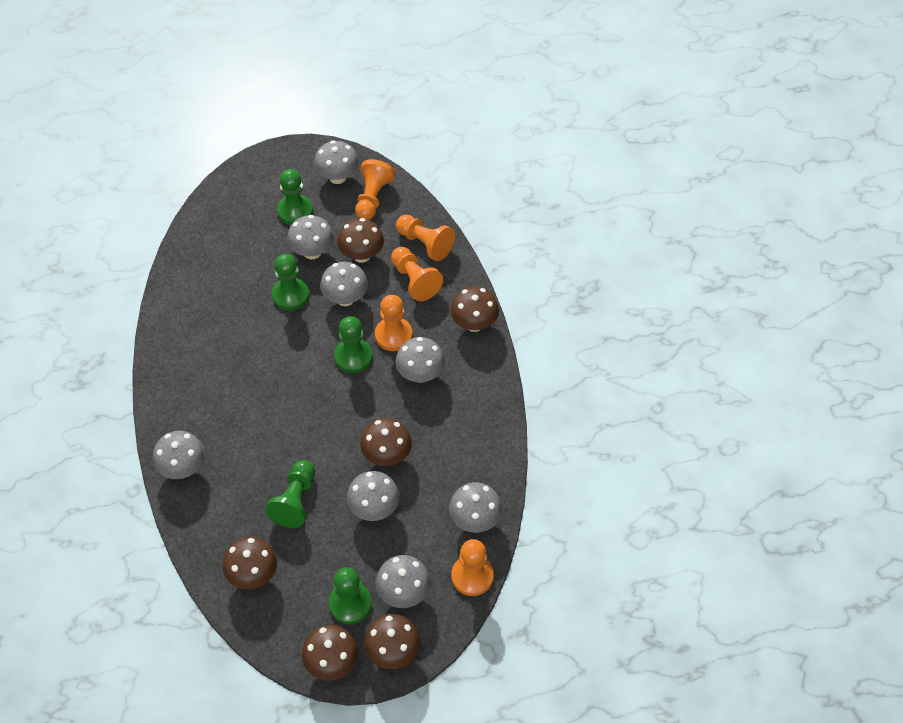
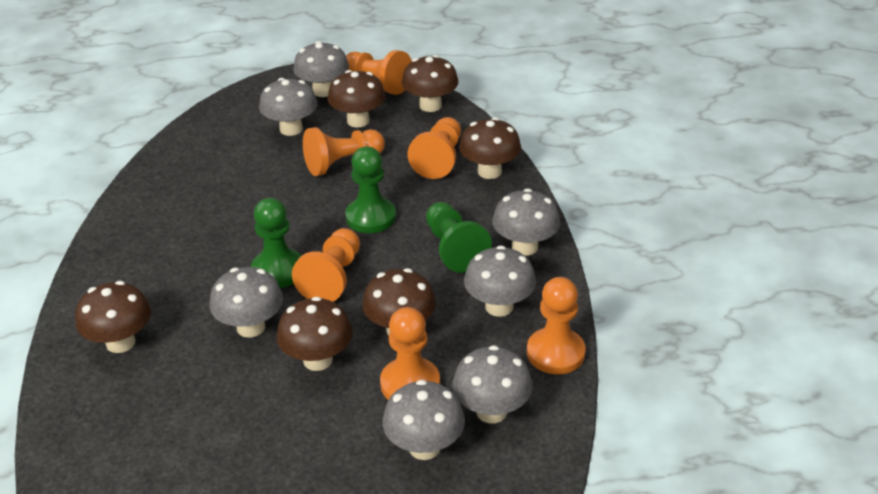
green pawn: 5 -> 3
grey mushroom: 8 -> 7
orange pawn: 5 -> 6

